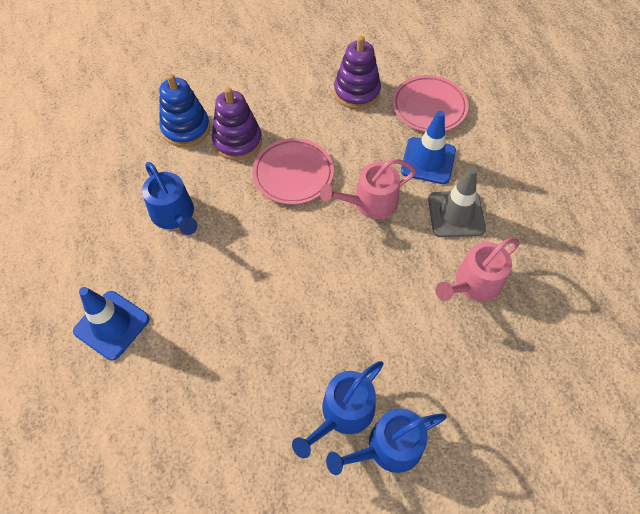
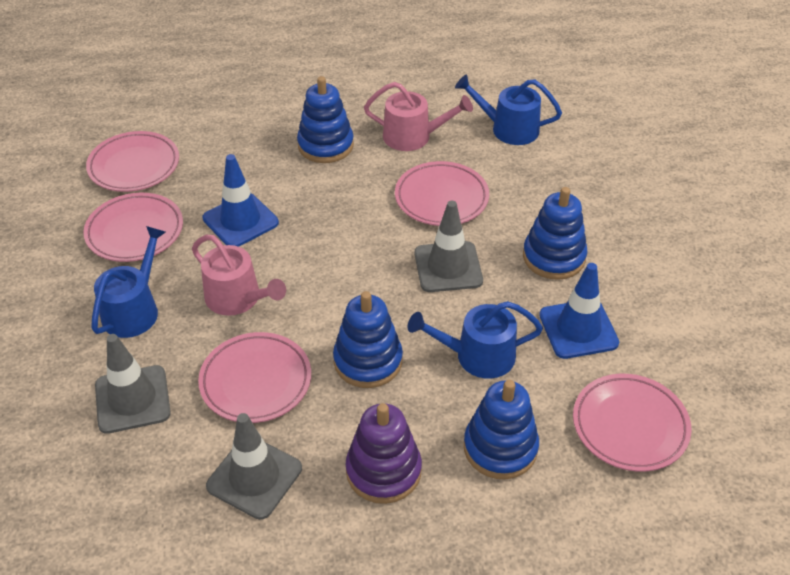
blue stacking toy: 1 -> 4
grey traffic cone: 1 -> 3
pink plate: 2 -> 5
purple stacking toy: 2 -> 1

